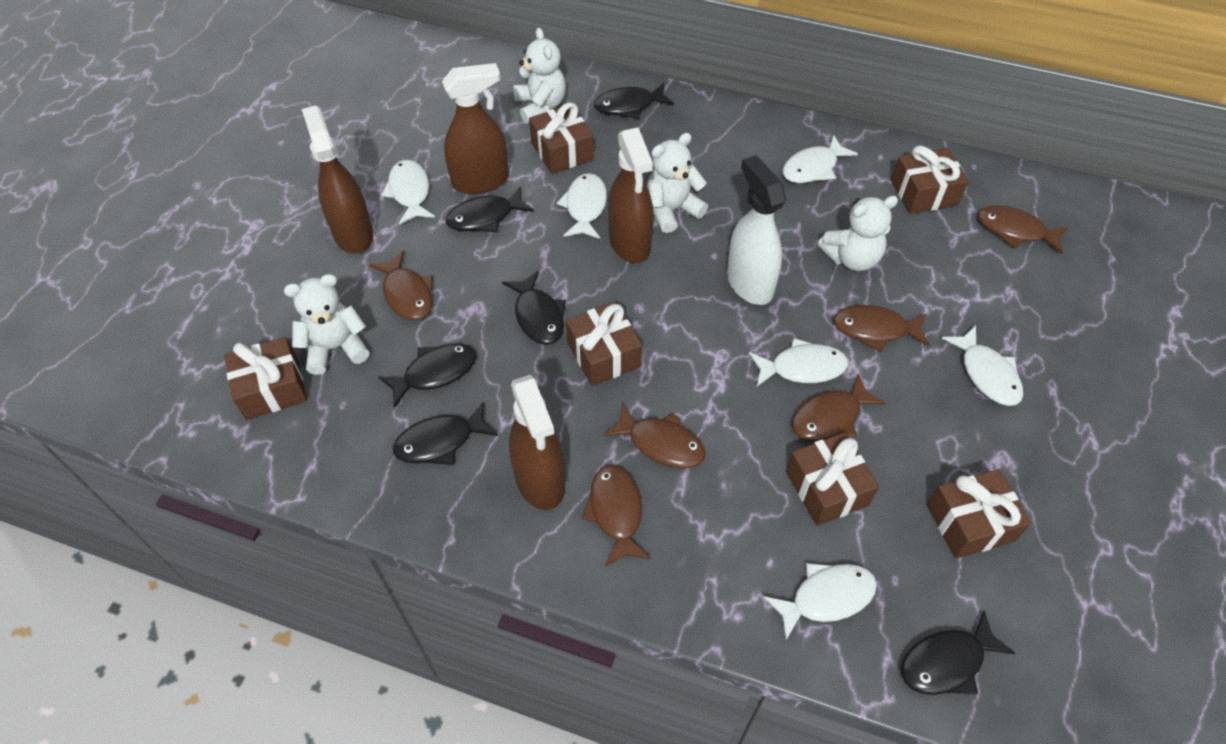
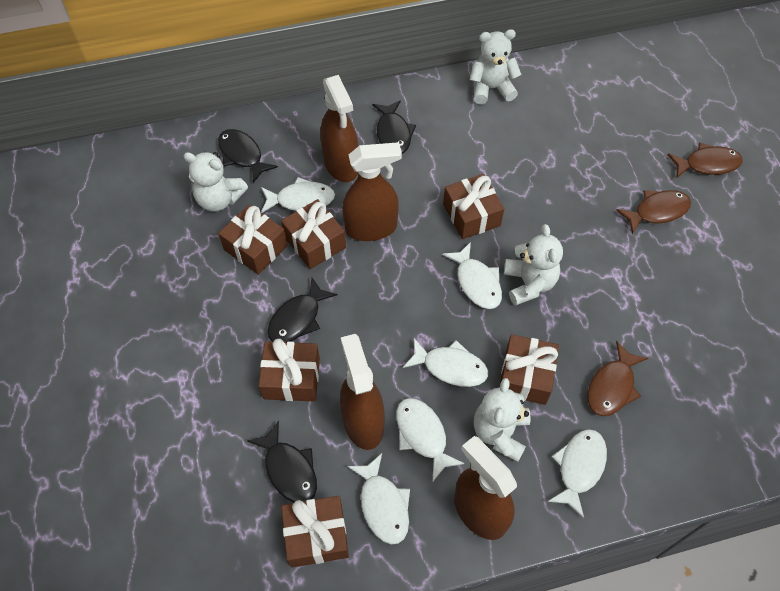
black fish: 6 -> 4
brown fish: 6 -> 3
white spray bottle: 1 -> 0

